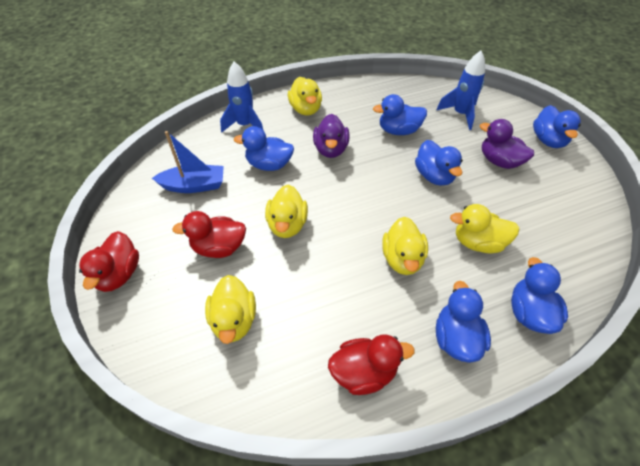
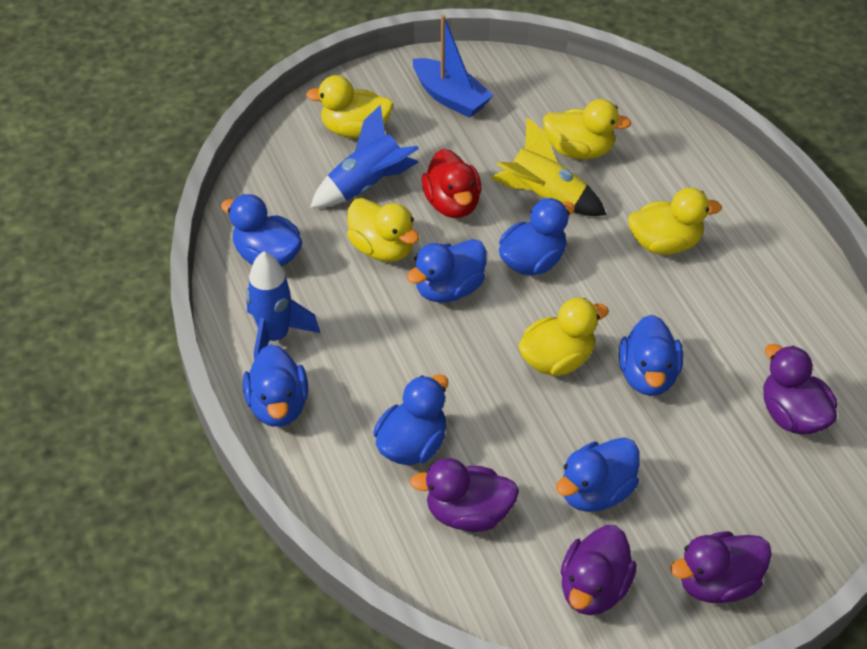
blue duck: 6 -> 7
purple duck: 2 -> 4
red duck: 3 -> 1
yellow rocket: 0 -> 1

